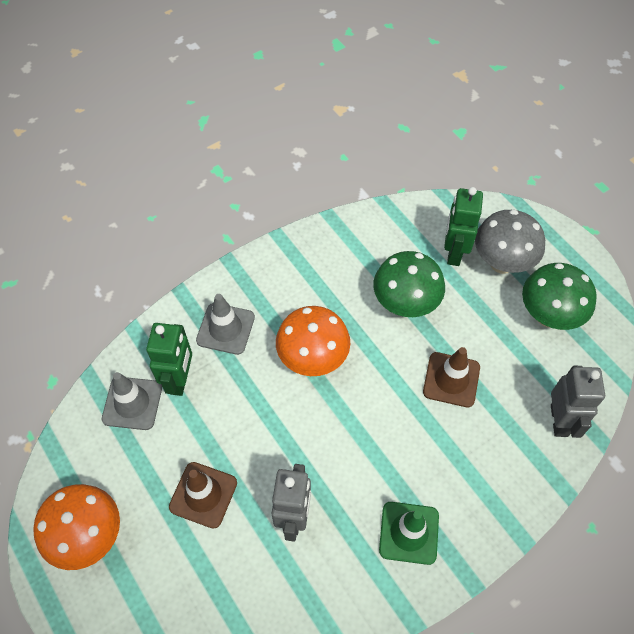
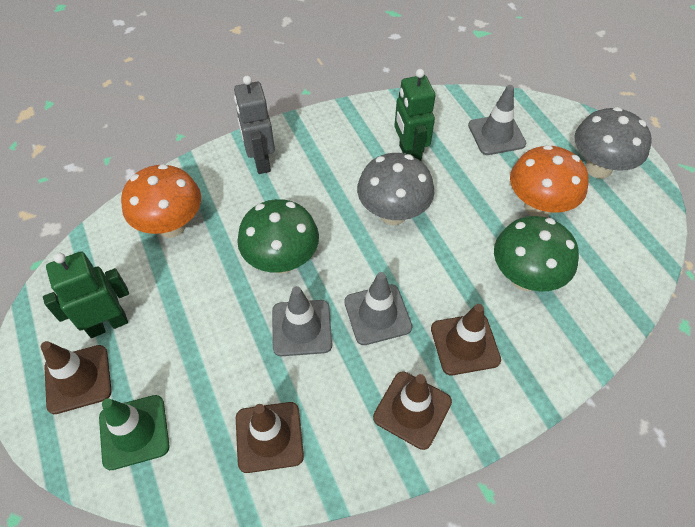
brown traffic cone: 2 -> 4
grey mushroom: 1 -> 2
grey robot: 2 -> 1
grey traffic cone: 2 -> 3

